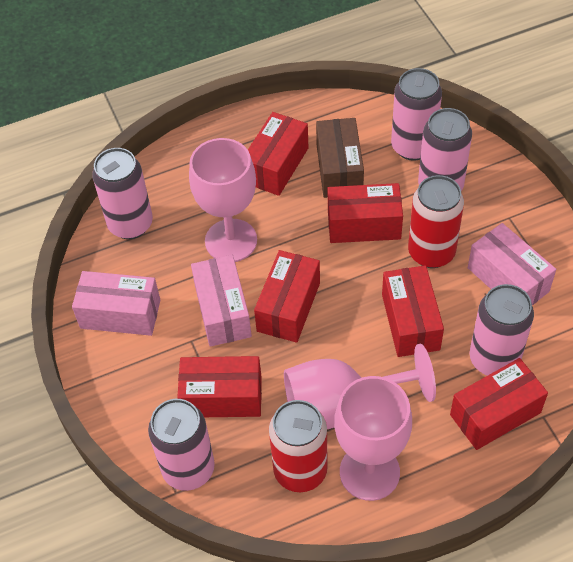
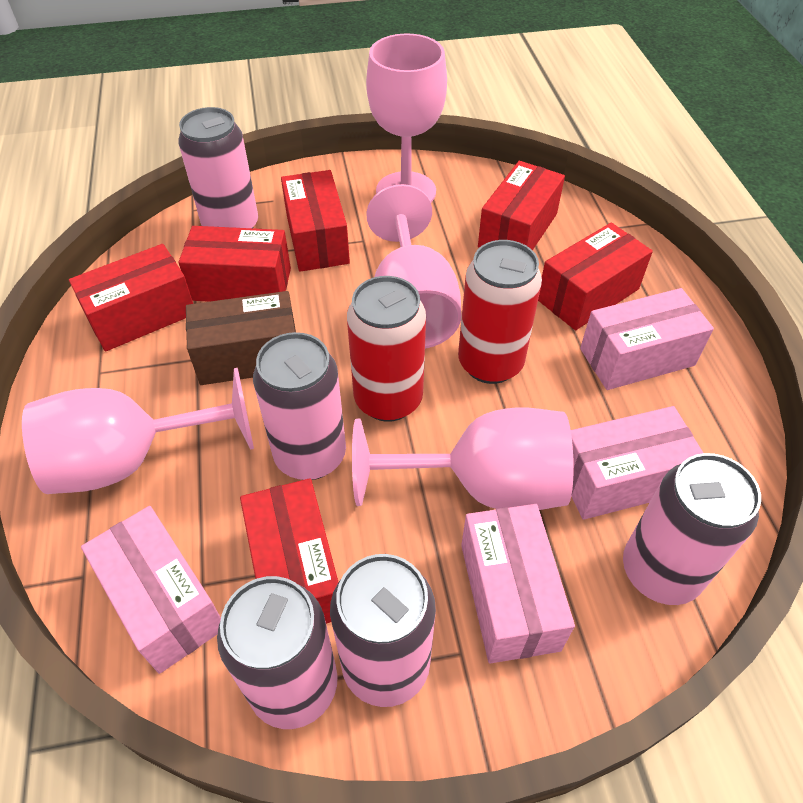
pink box: 3 -> 4
pink goblet: 3 -> 4

